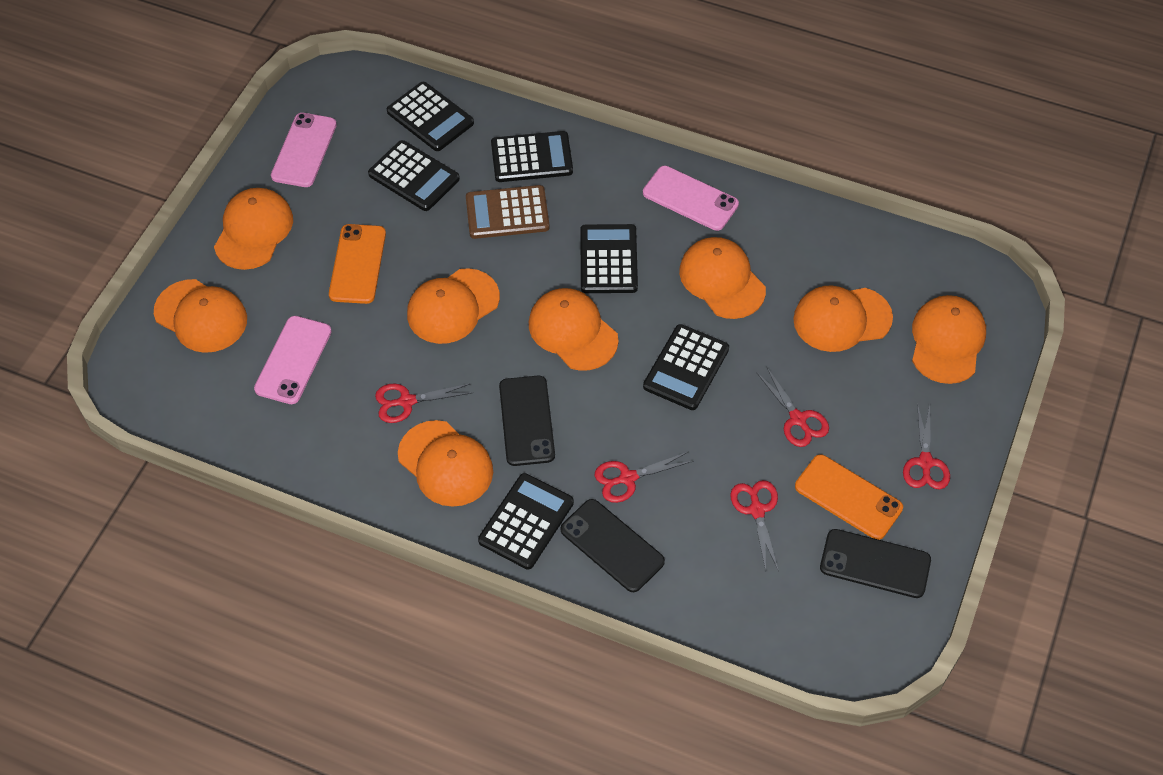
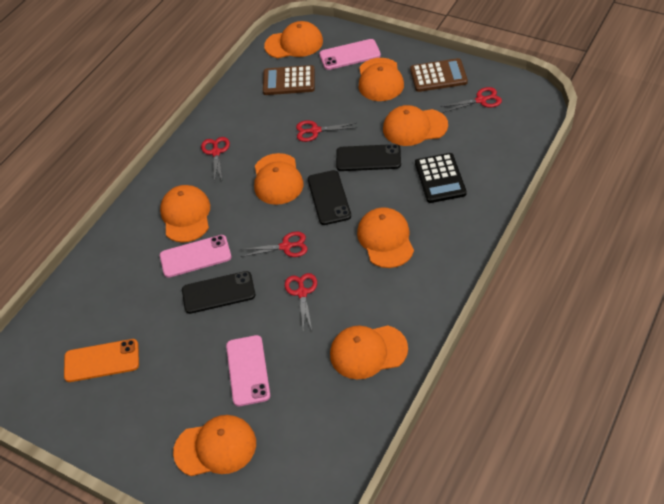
black calculator: 6 -> 1
brown calculator: 1 -> 2
orange phone: 2 -> 1

